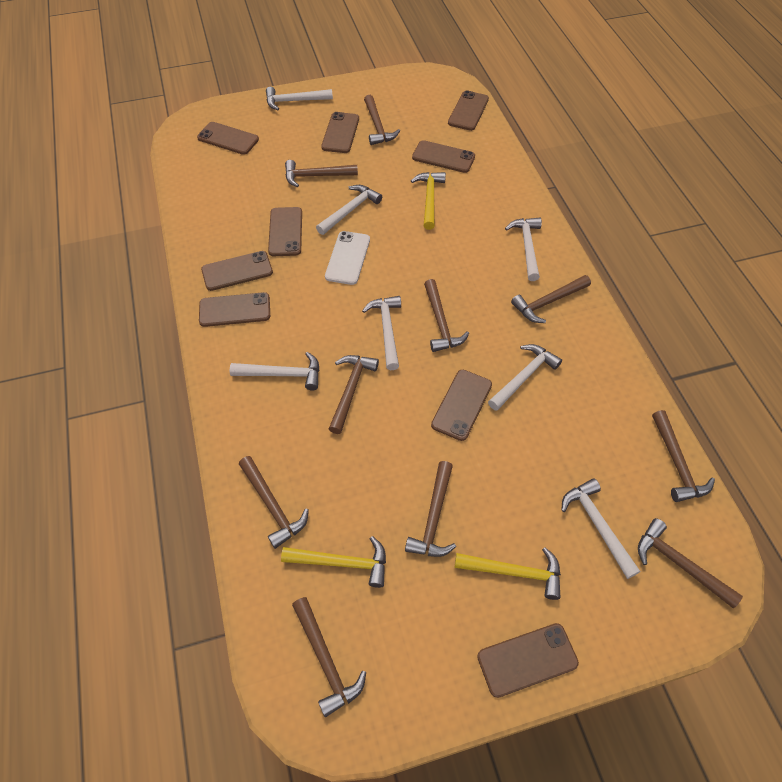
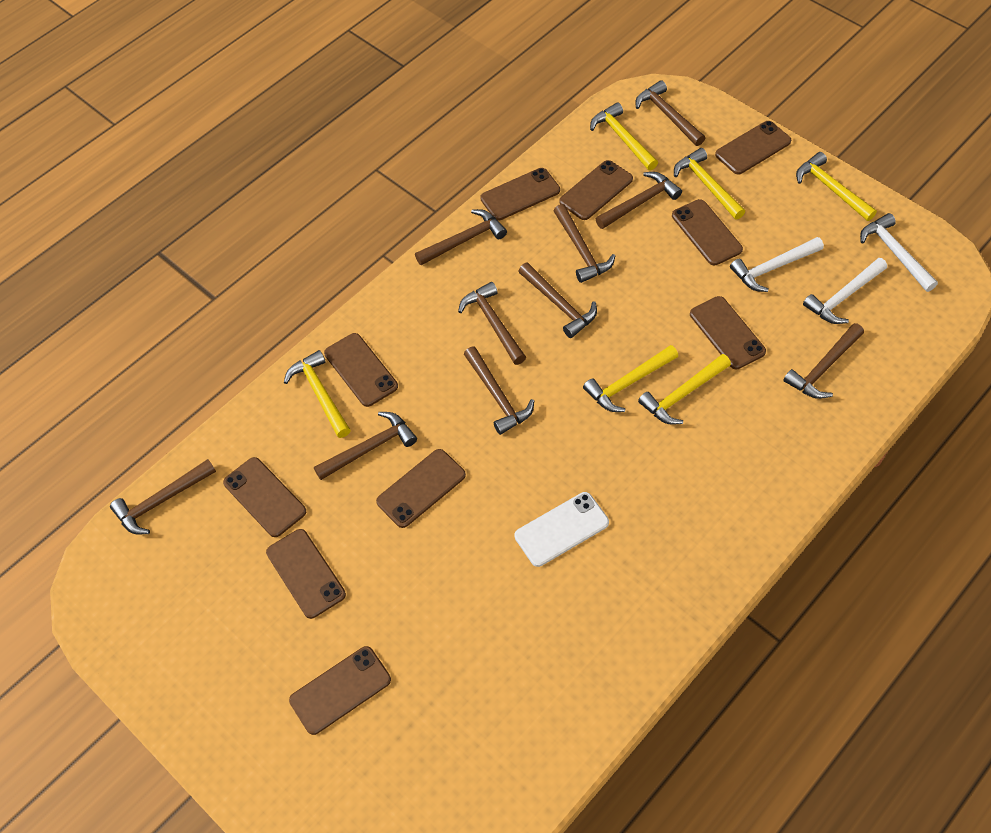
brown phone: 9 -> 10
white hammer: 7 -> 3
yellow hammer: 3 -> 6

